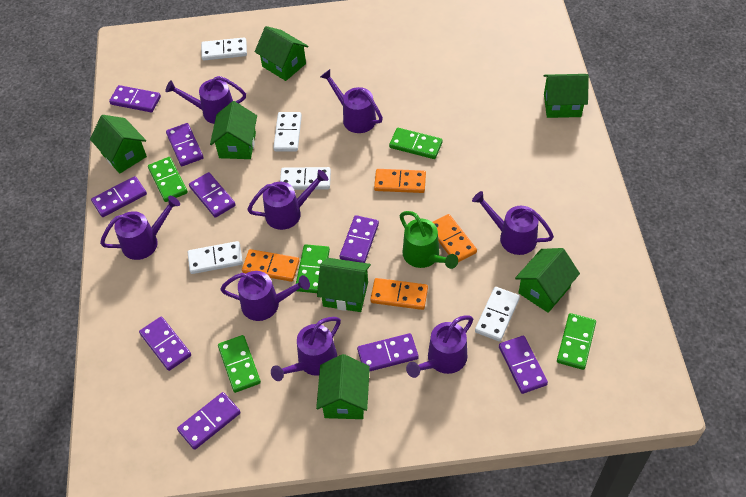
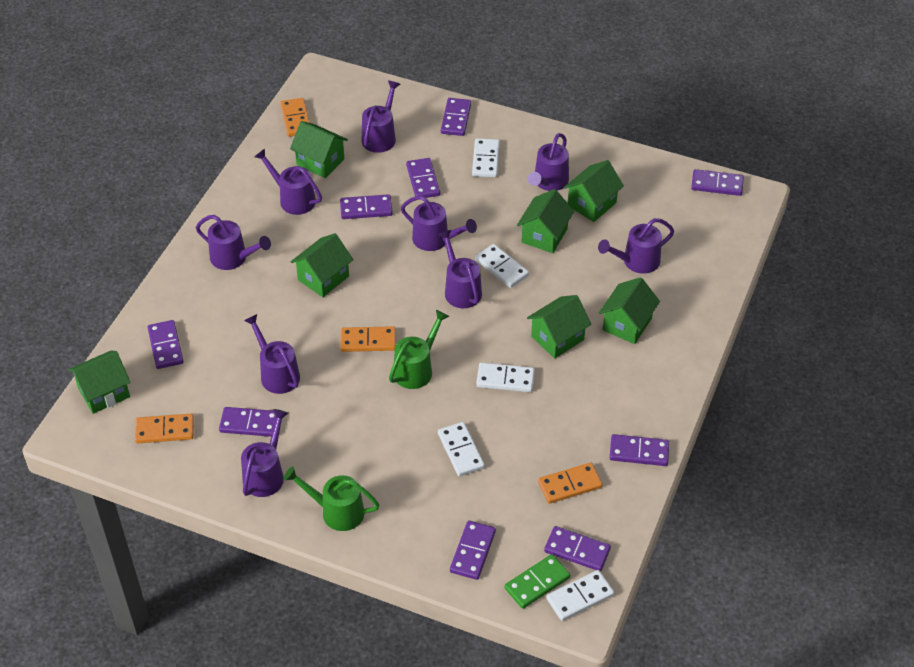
green domino: 5 -> 1
green watering can: 1 -> 2
purple watering can: 8 -> 9

